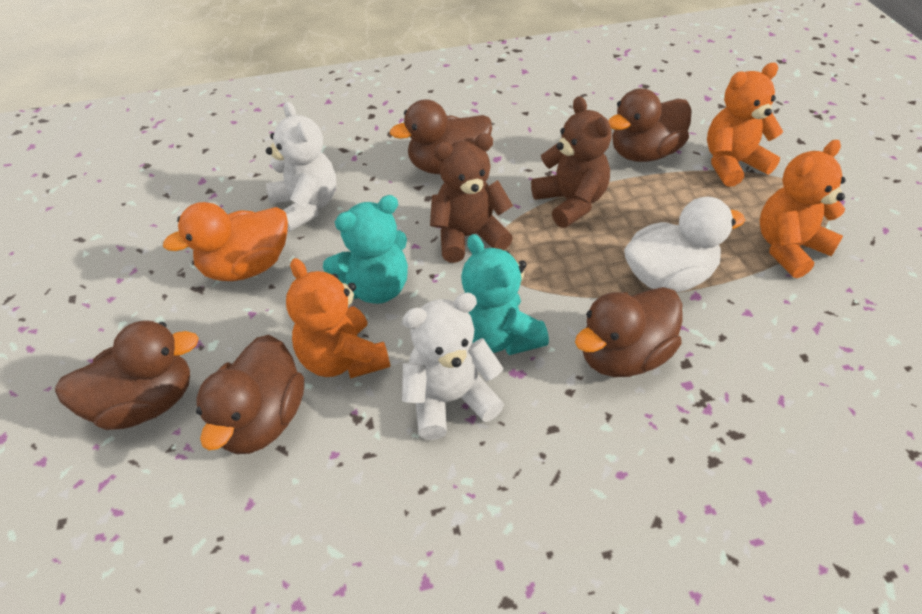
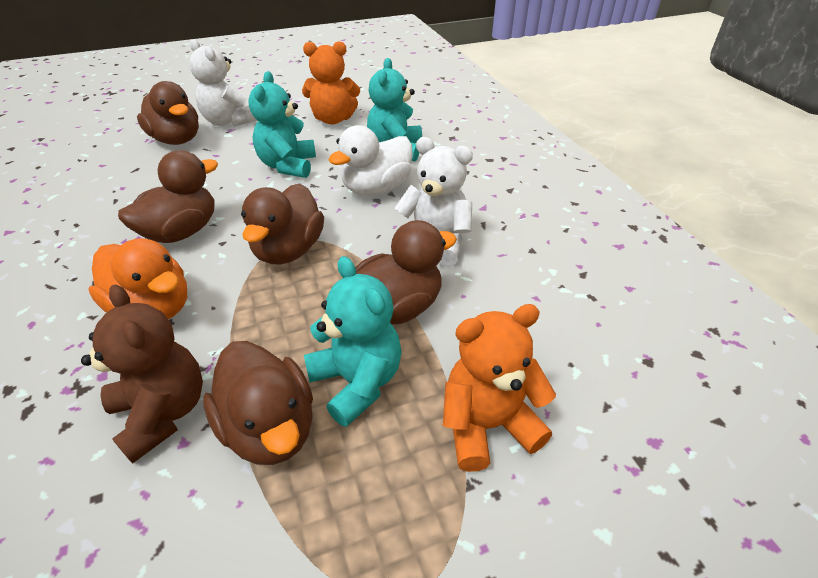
brown teddy bear: 2 -> 1
orange teddy bear: 3 -> 2
turquoise teddy bear: 2 -> 3

